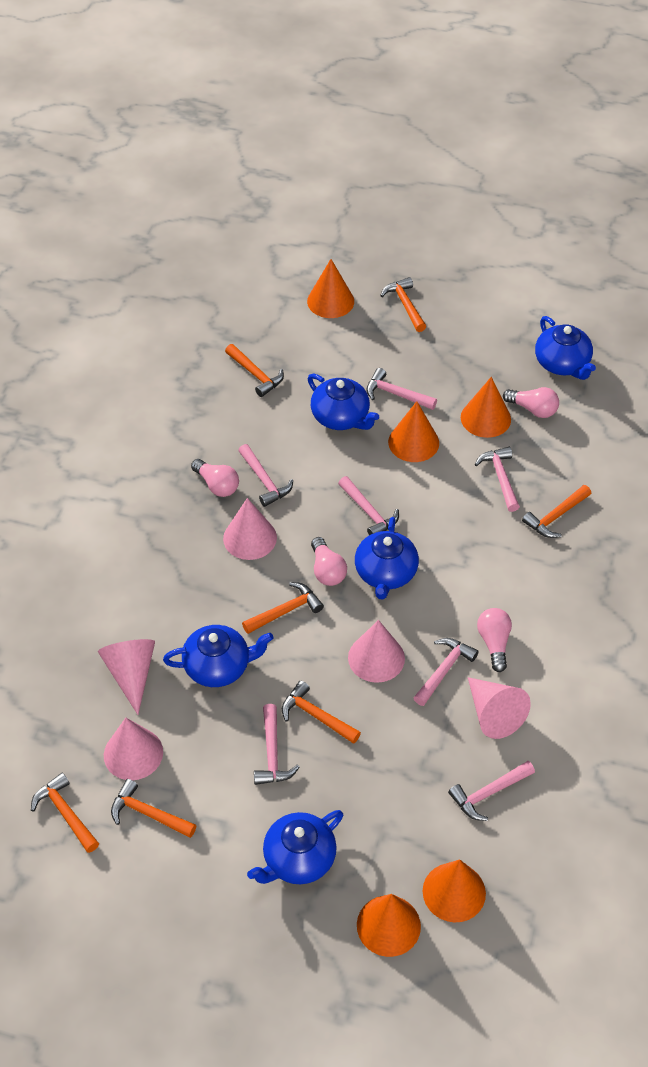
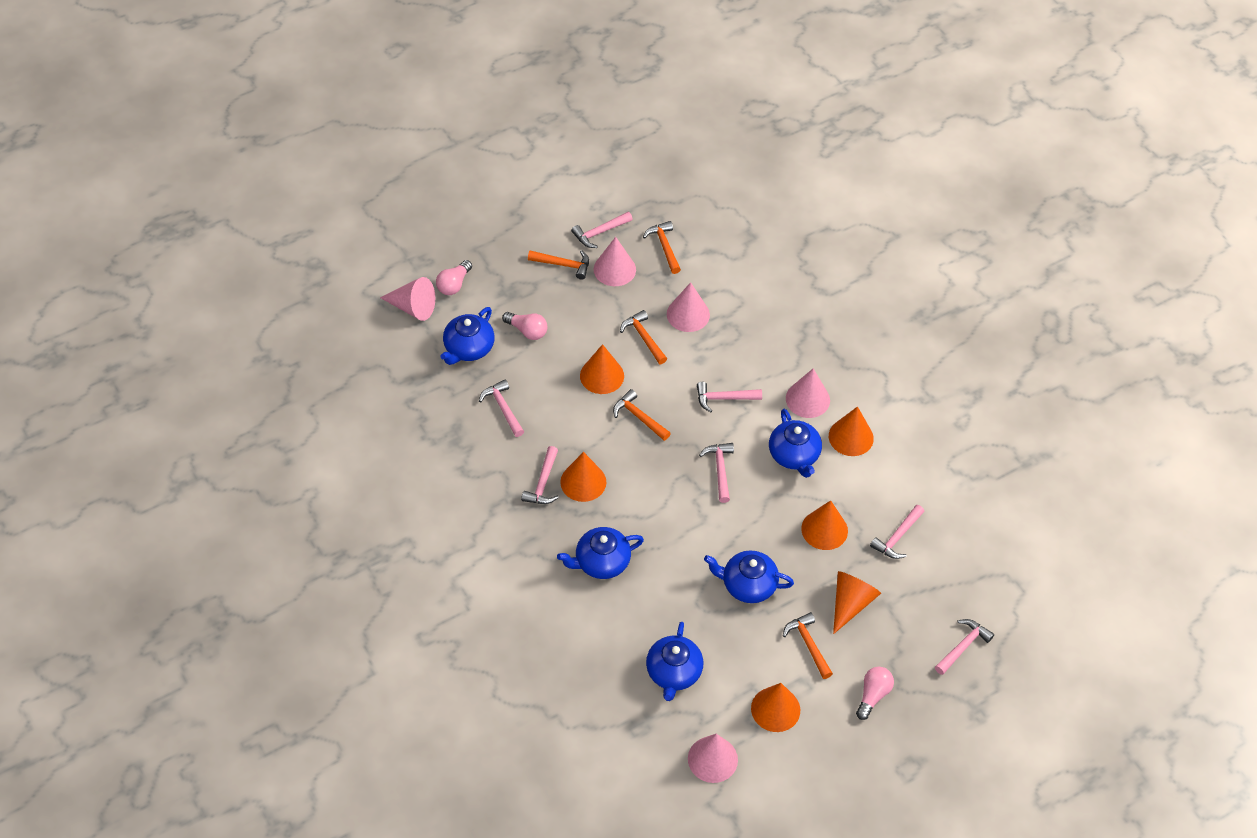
orange cone: 5 -> 6
orange hammer: 7 -> 5
pink light bulb: 4 -> 3

